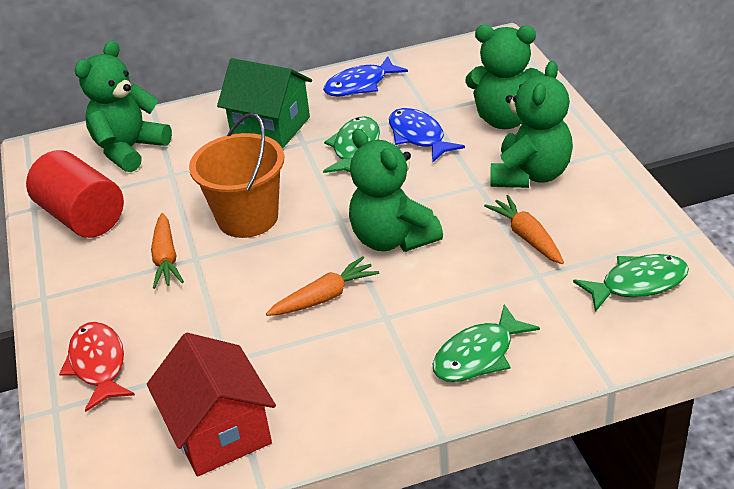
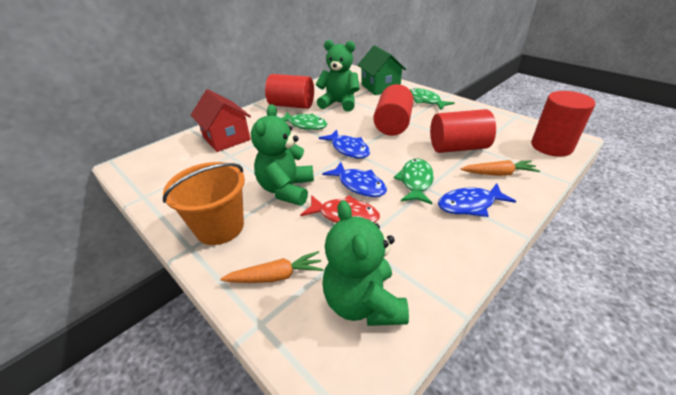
blue fish: 2 -> 3
green teddy bear: 4 -> 3
orange carrot: 3 -> 2
red cylinder: 1 -> 4

